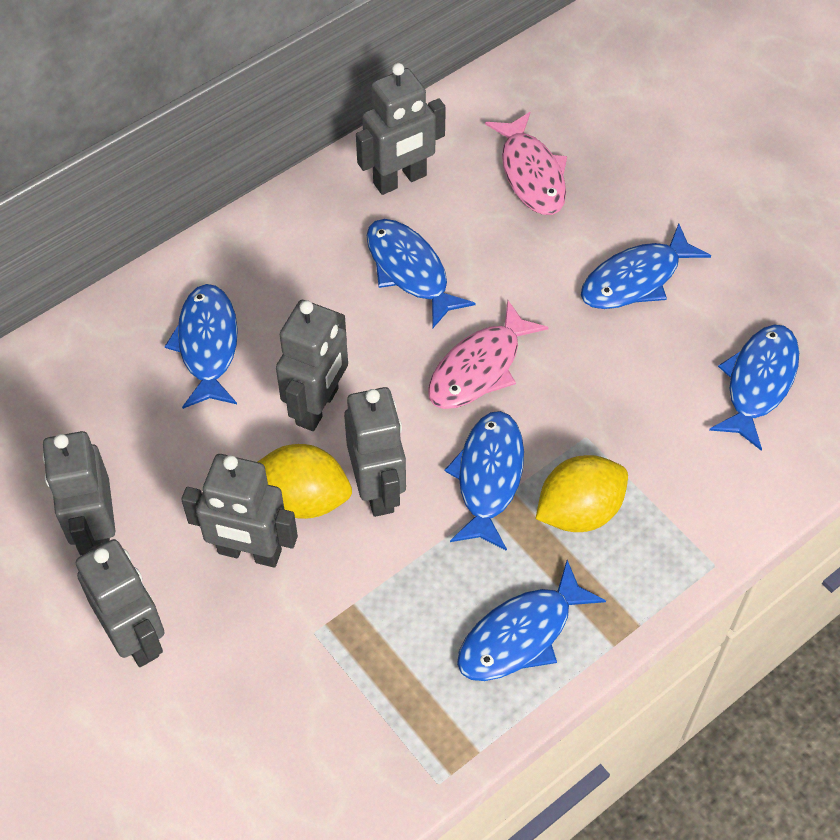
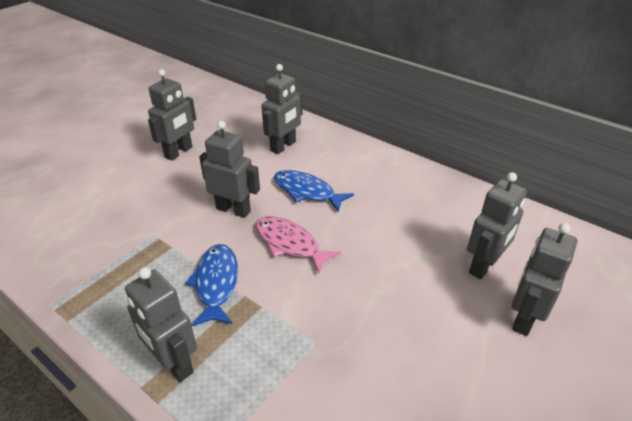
blue fish: 6 -> 2
pink fish: 2 -> 1
yellow lemon: 2 -> 0

